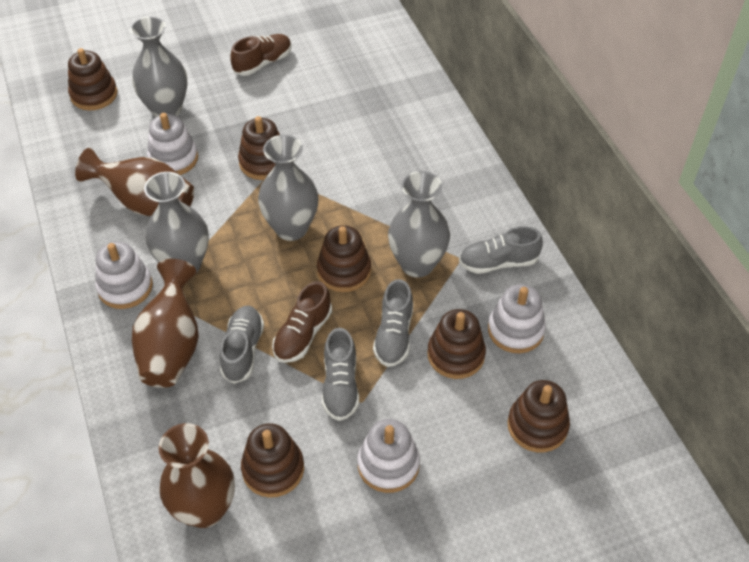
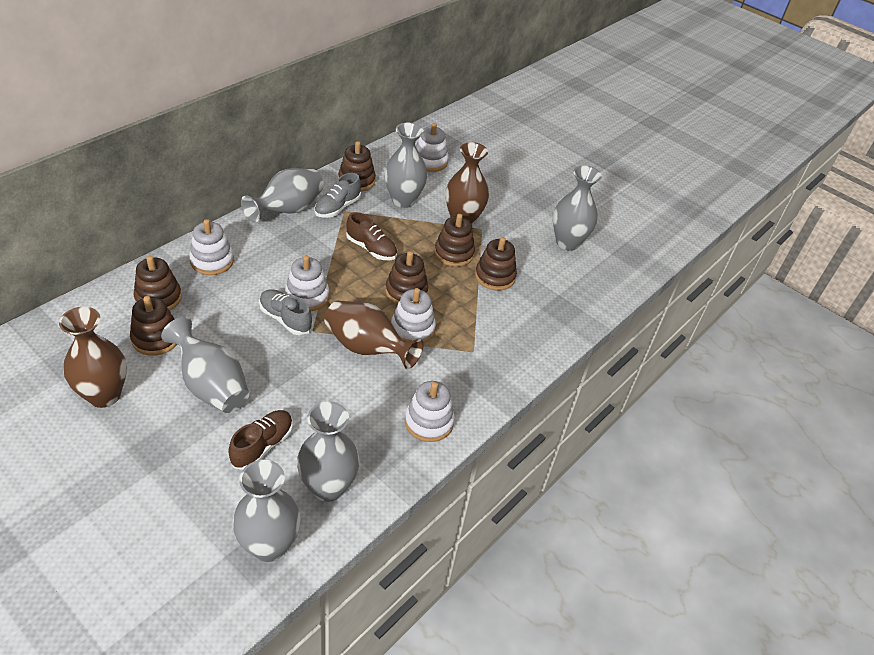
grey shoe: 4 -> 2
grey vase: 4 -> 6
white stacking toy: 4 -> 5

